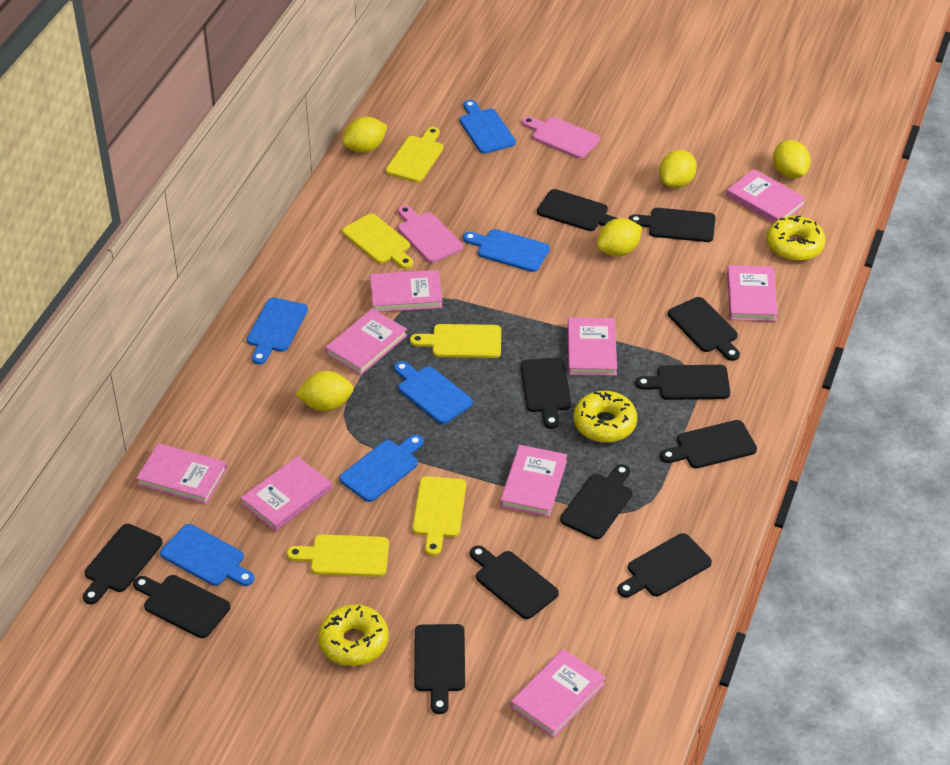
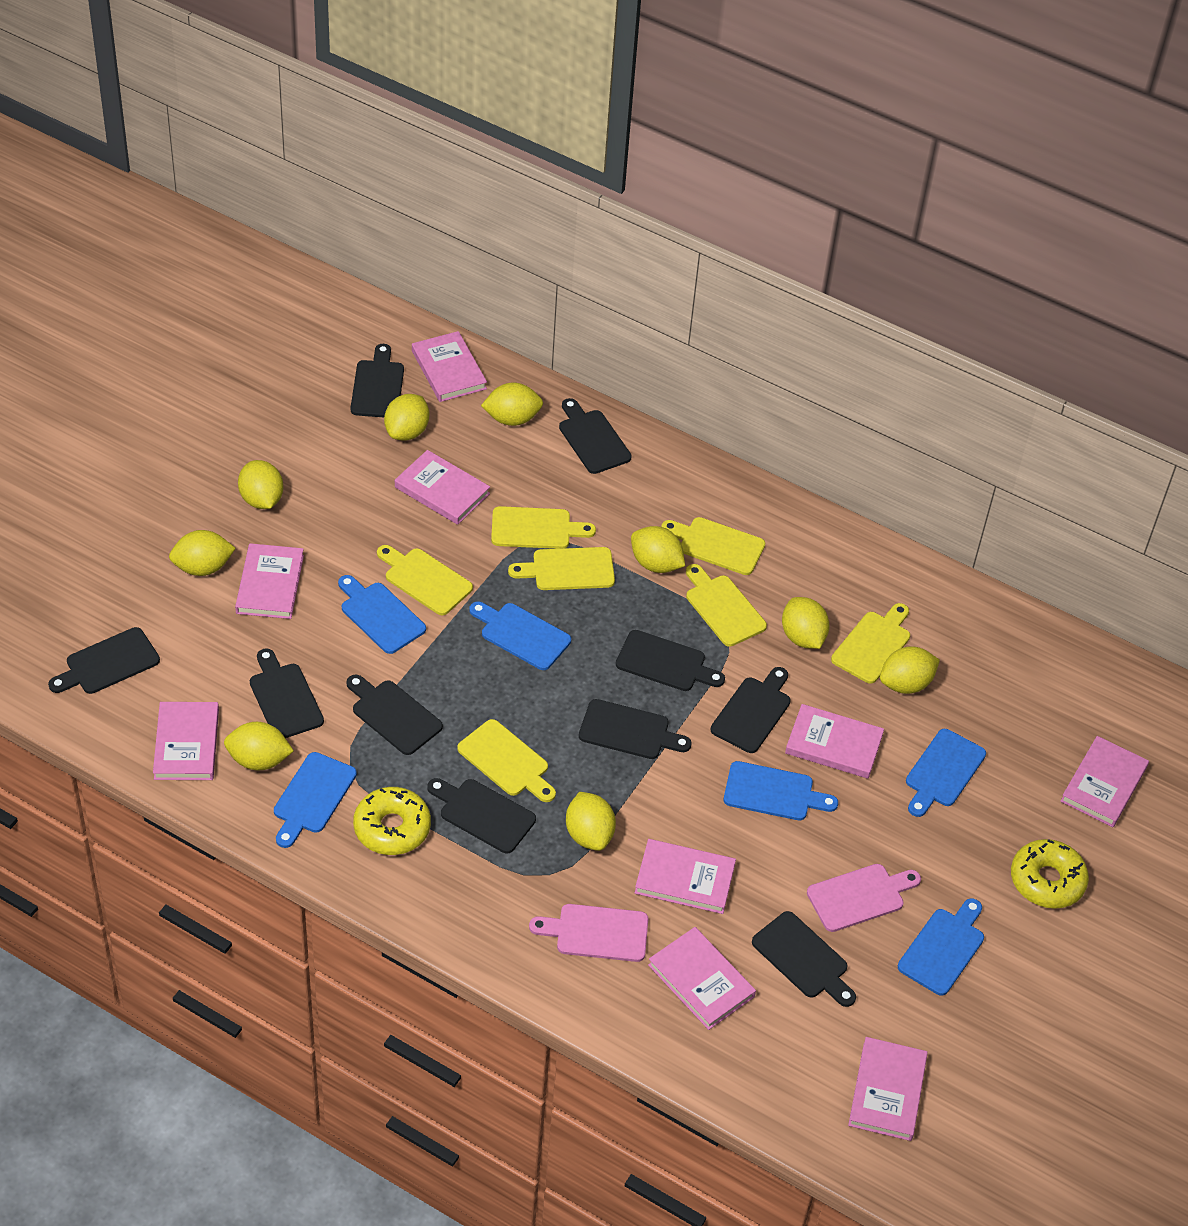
black cutting board: 12 -> 10
yellow cutting board: 5 -> 7
yellow donut: 3 -> 2
yellow lemon: 5 -> 9

